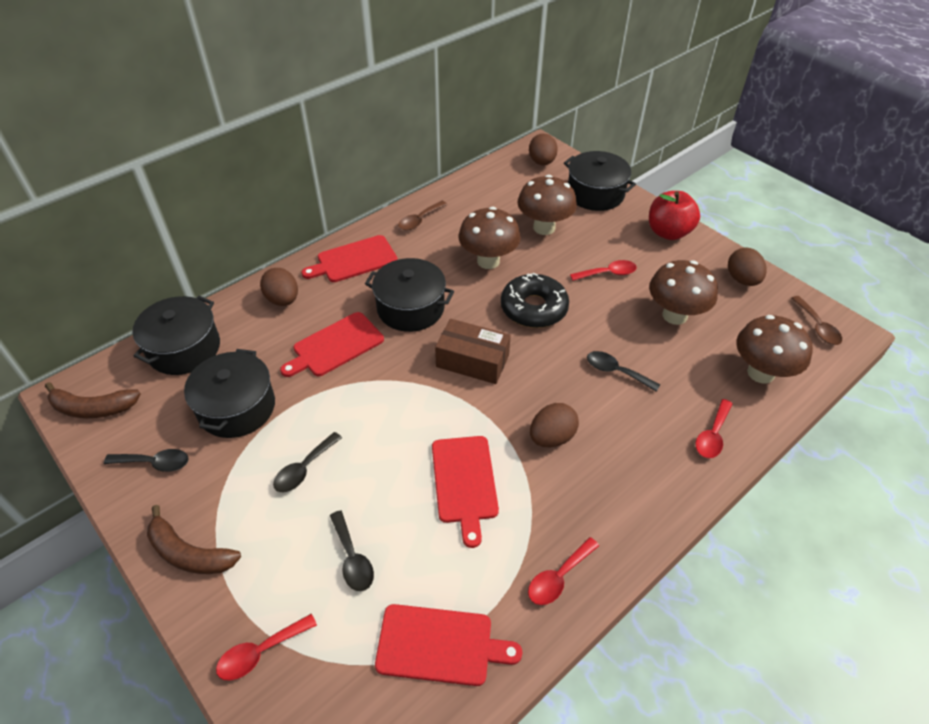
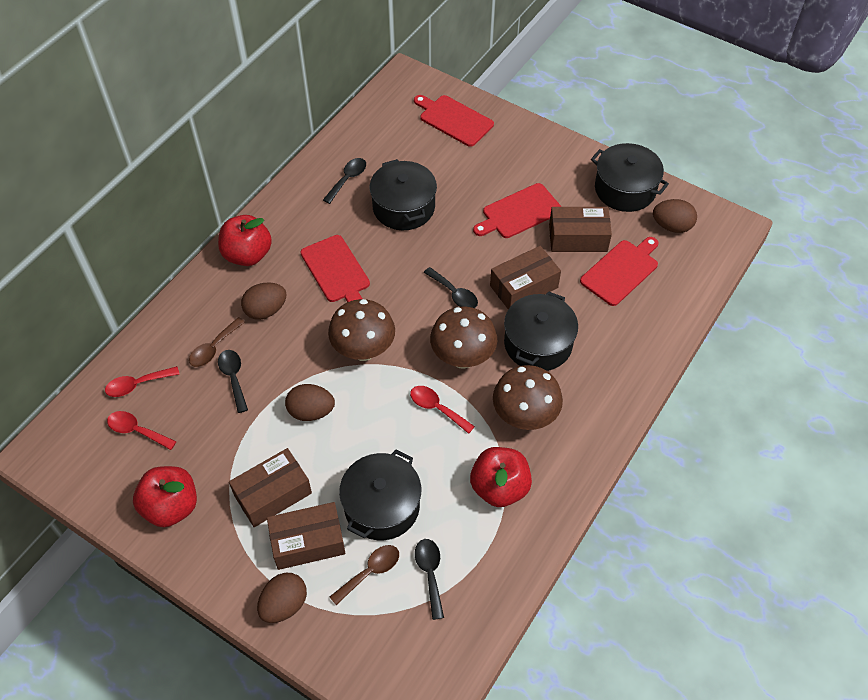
black donut: 1 -> 0
brown banana: 2 -> 0
brown box: 1 -> 4
brown mushroom: 4 -> 3
red apple: 1 -> 3
red spoon: 4 -> 3

